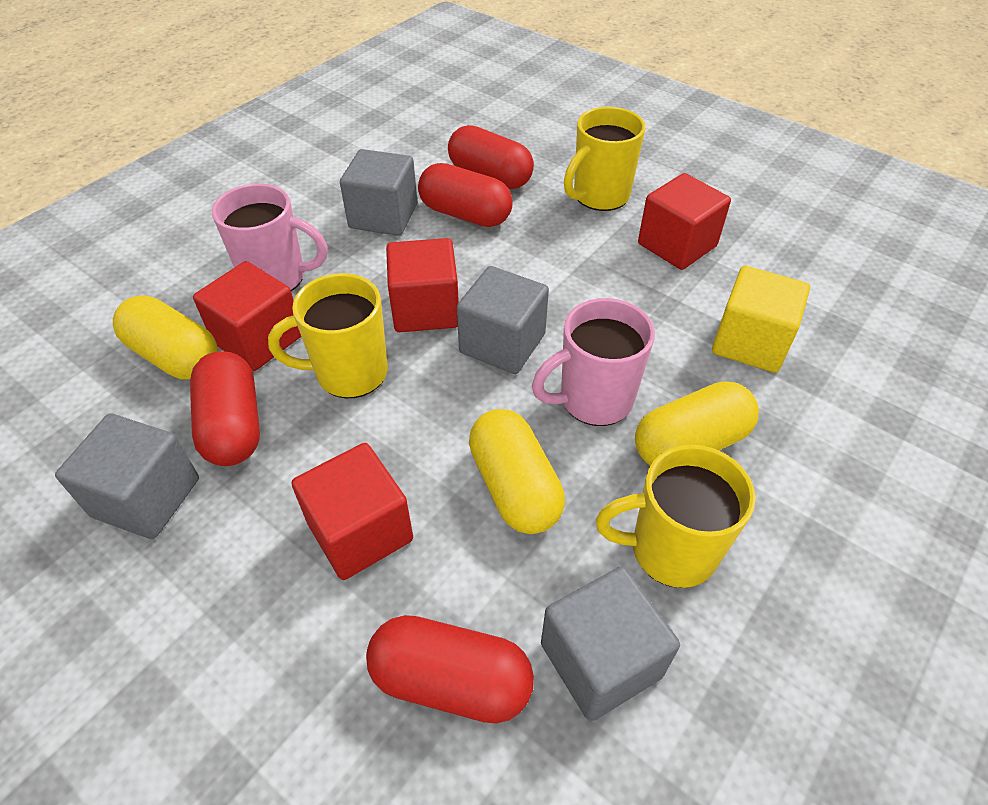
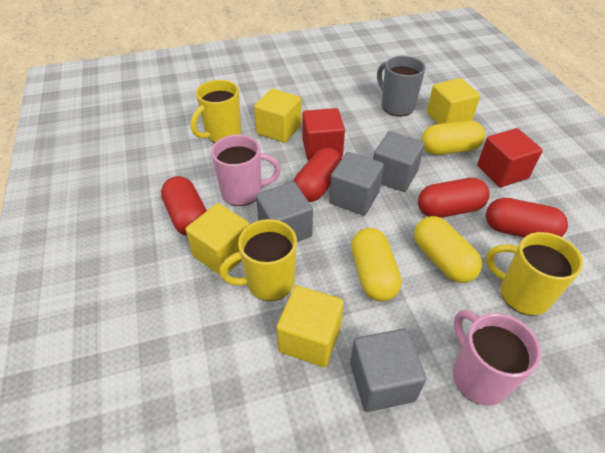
grey mug: 0 -> 1
red cube: 4 -> 2
yellow cube: 1 -> 4

